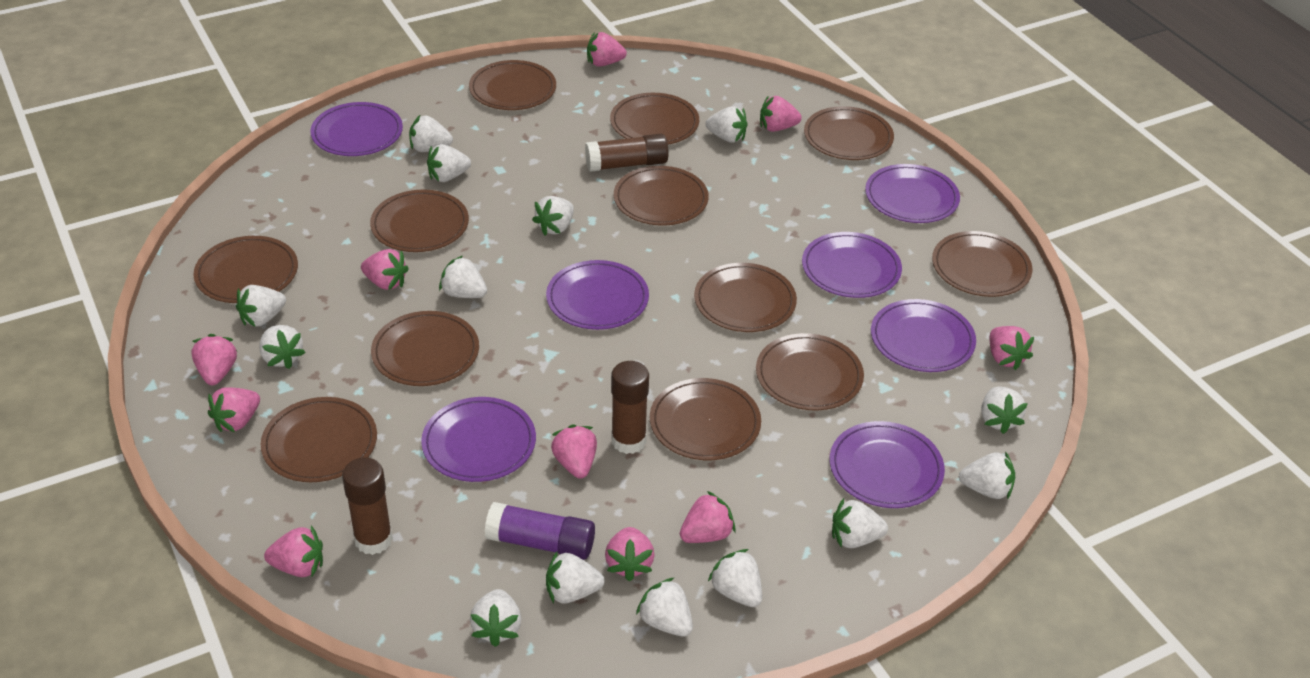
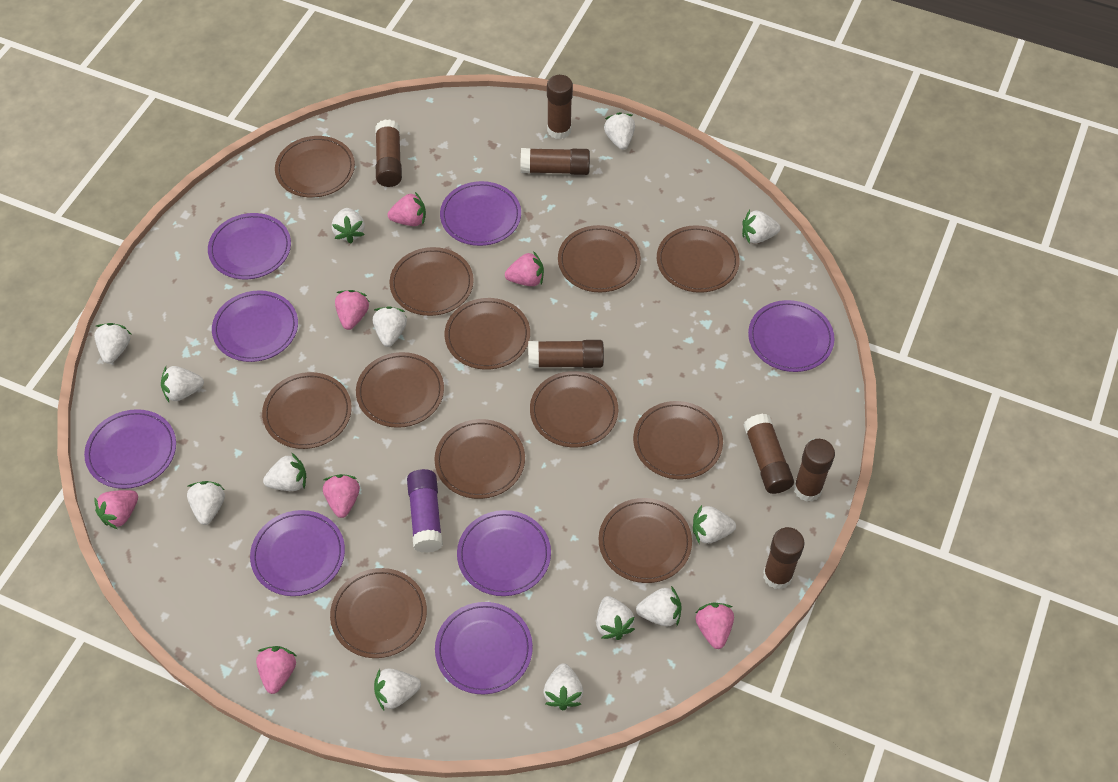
brown glue stick: 3 -> 7
pink strawberry: 10 -> 7
purple plate: 7 -> 8
white strawberry: 14 -> 13

